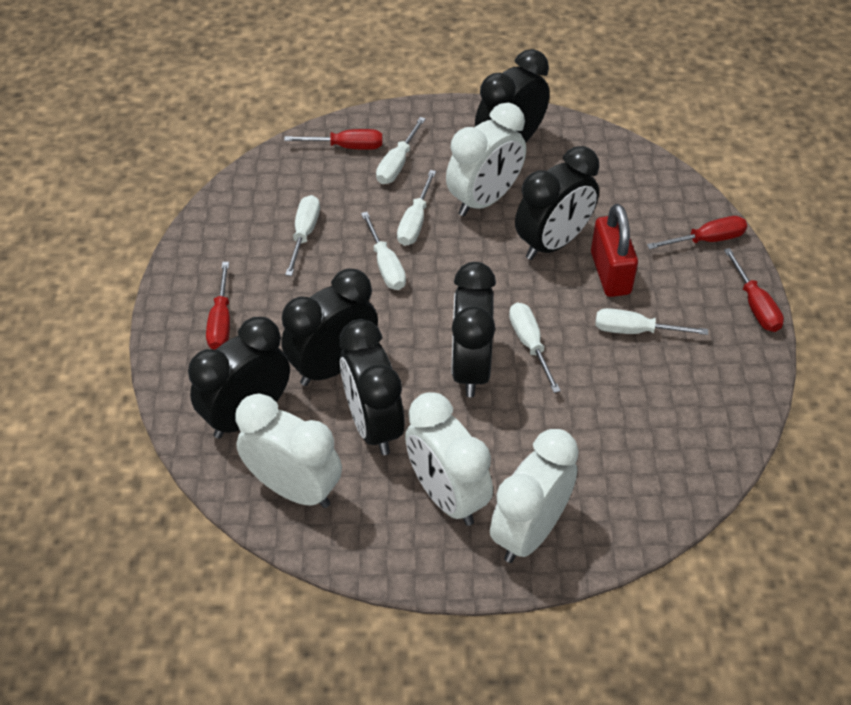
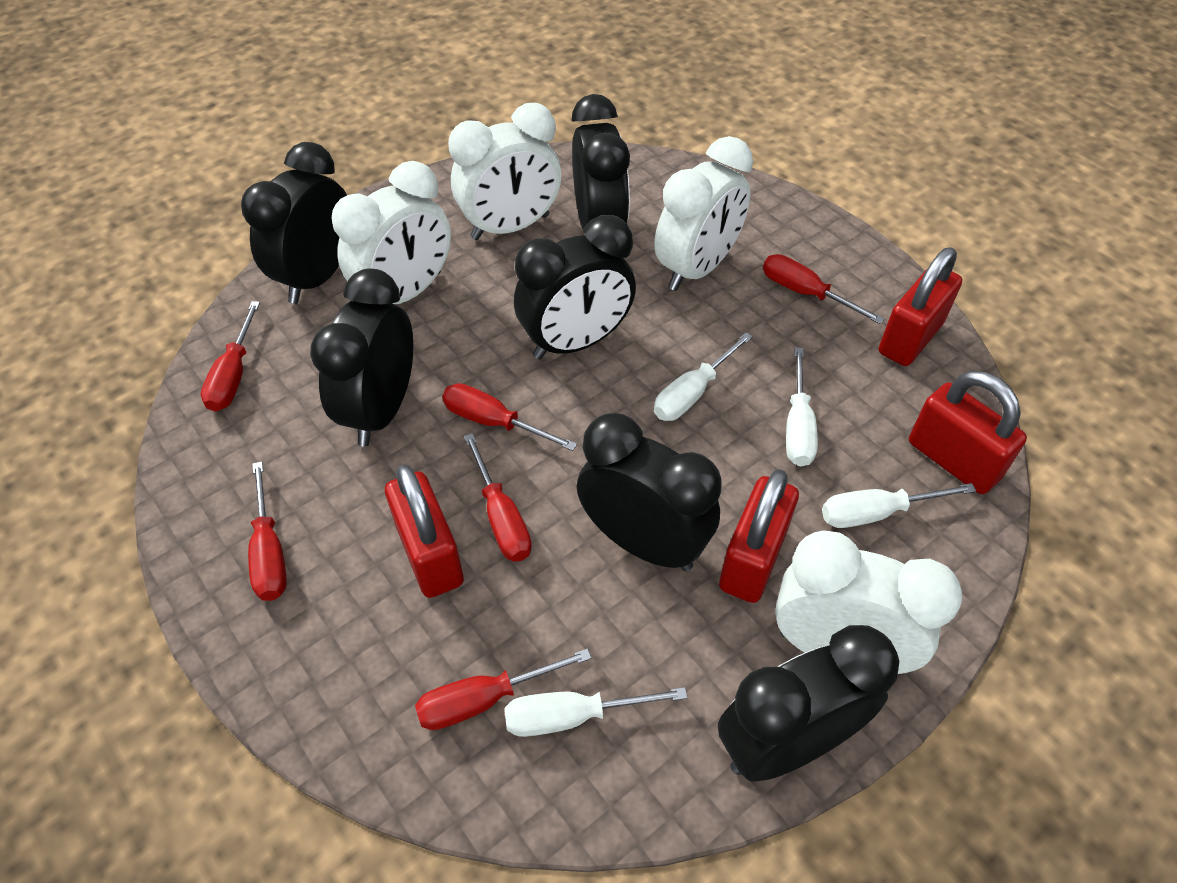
red padlock: 1 -> 4
red screwdriver: 4 -> 6
white screwdriver: 6 -> 4

